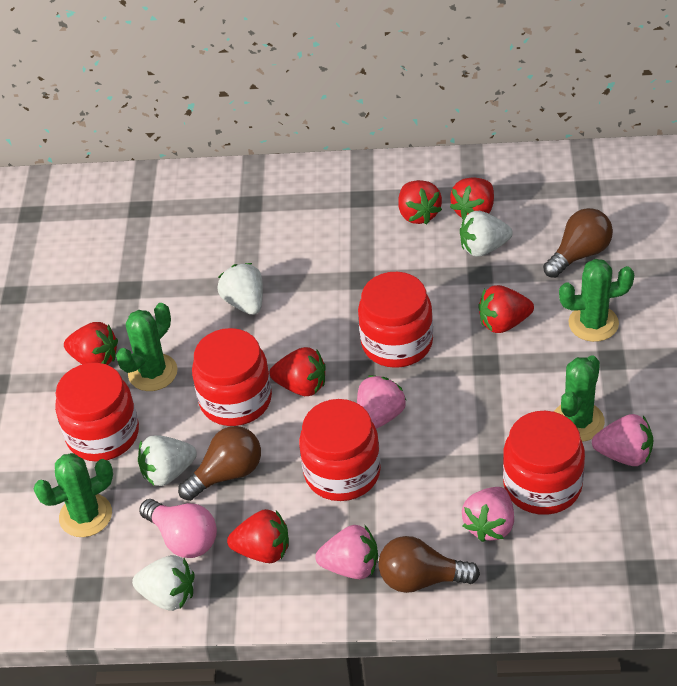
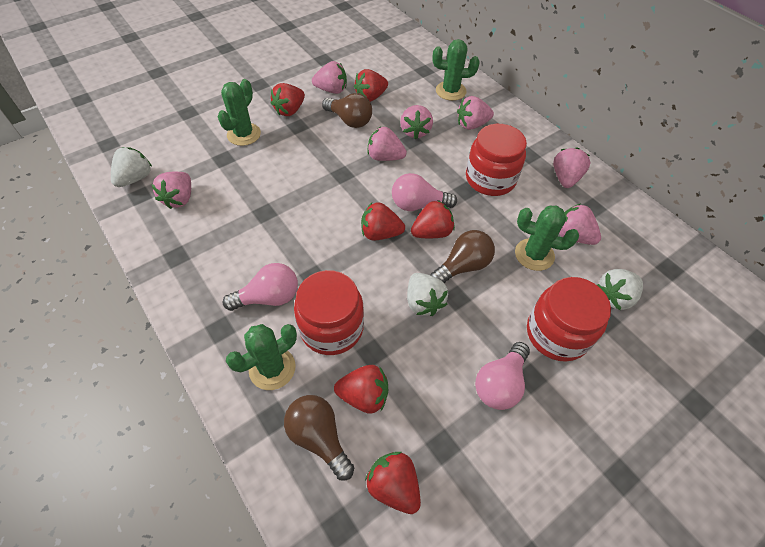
pink light bulb: 1 -> 3
pink strawberry: 4 -> 7
red jar: 5 -> 3
white strawberry: 4 -> 3

